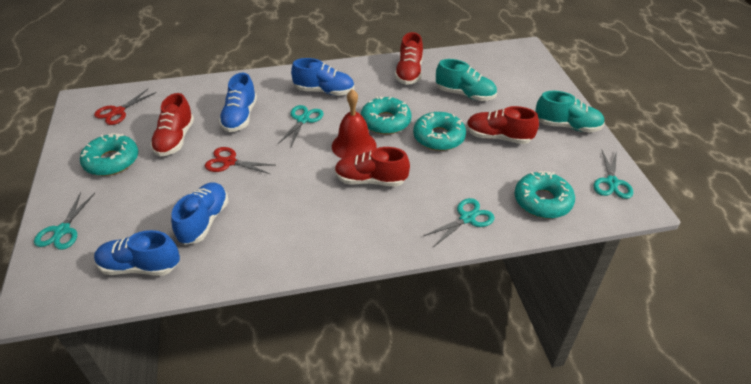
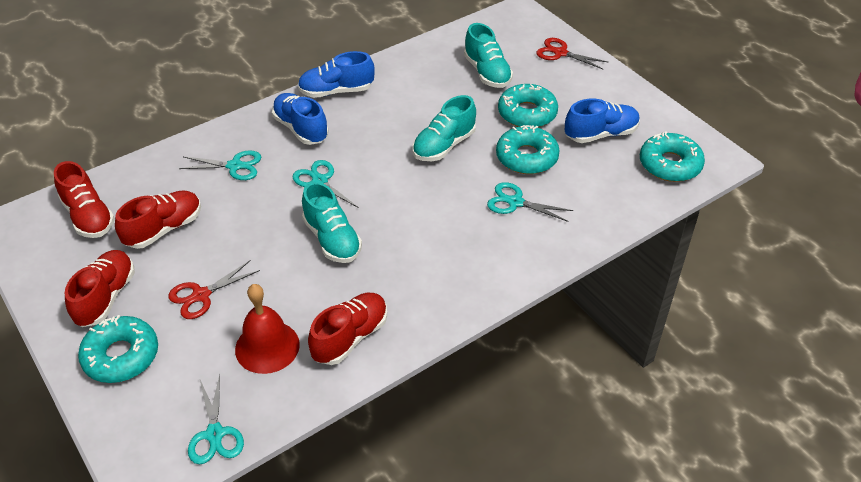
blue shoe: 4 -> 3
turquoise shoe: 2 -> 3

